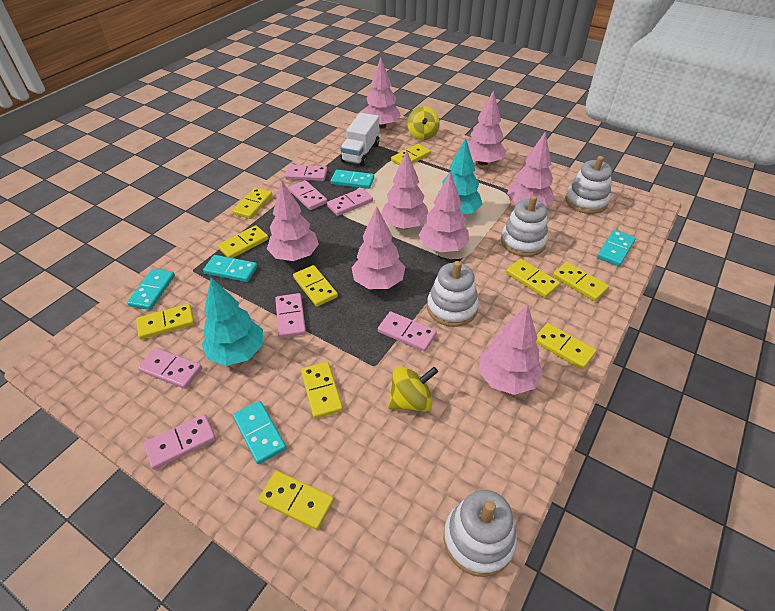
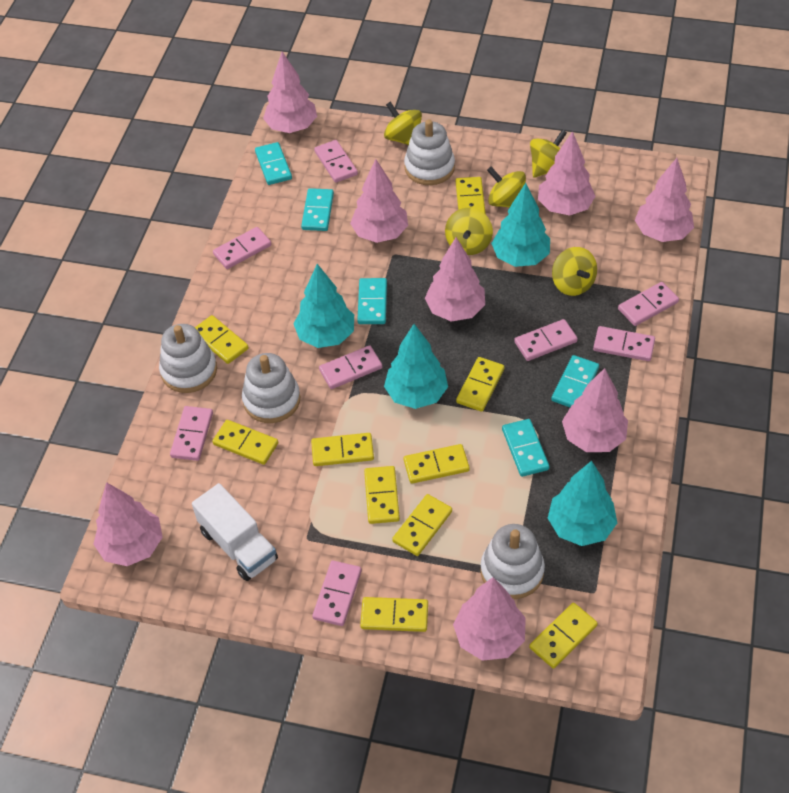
pink domino: 7 -> 8
turquoise tree: 2 -> 4
yellow spinning top: 2 -> 5

